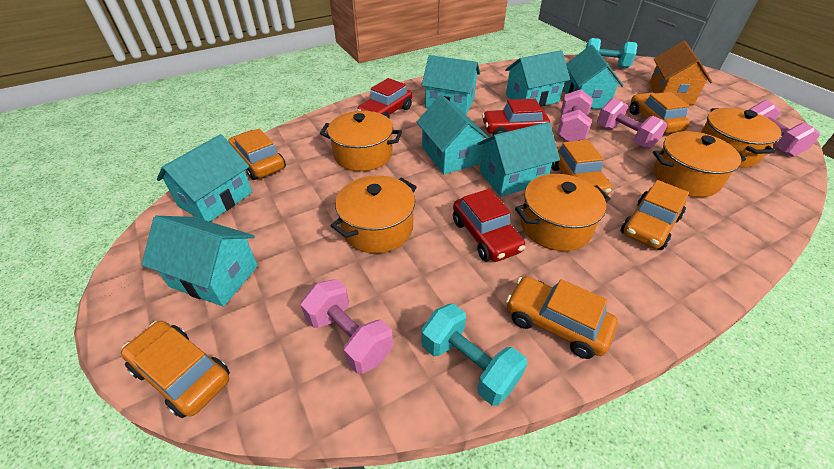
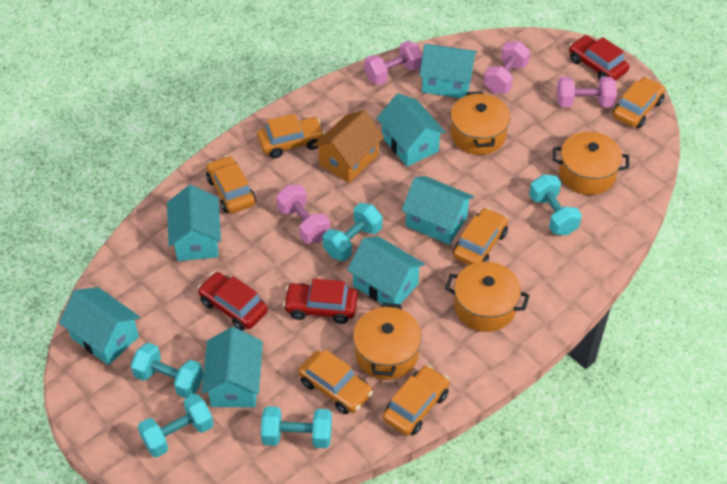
orange pot: 5 -> 4
turquoise dumbbell: 2 -> 5

